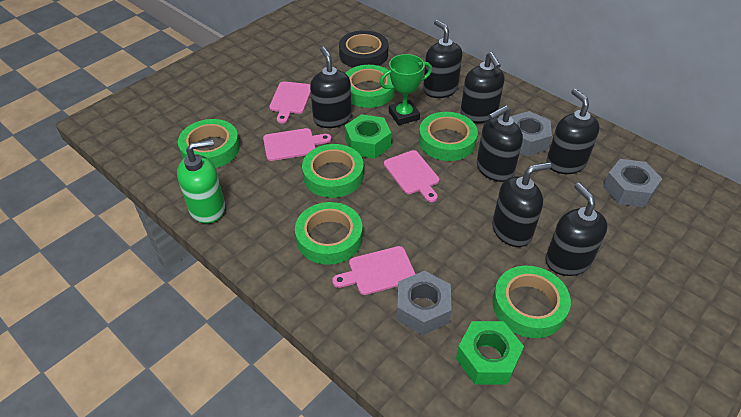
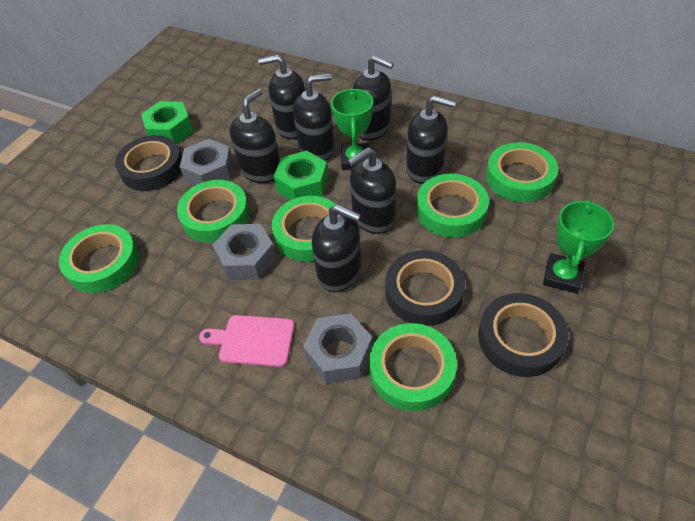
black tape: 1 -> 3
green soap dispenser: 1 -> 0
green trophy: 1 -> 2
pink cutting board: 4 -> 1

